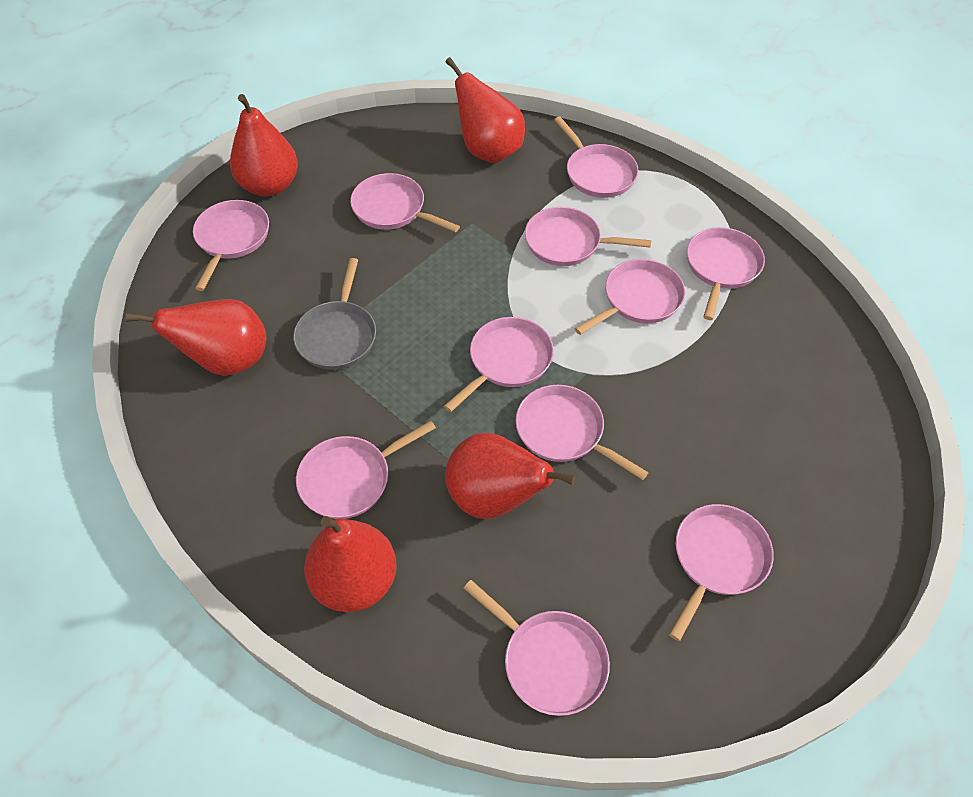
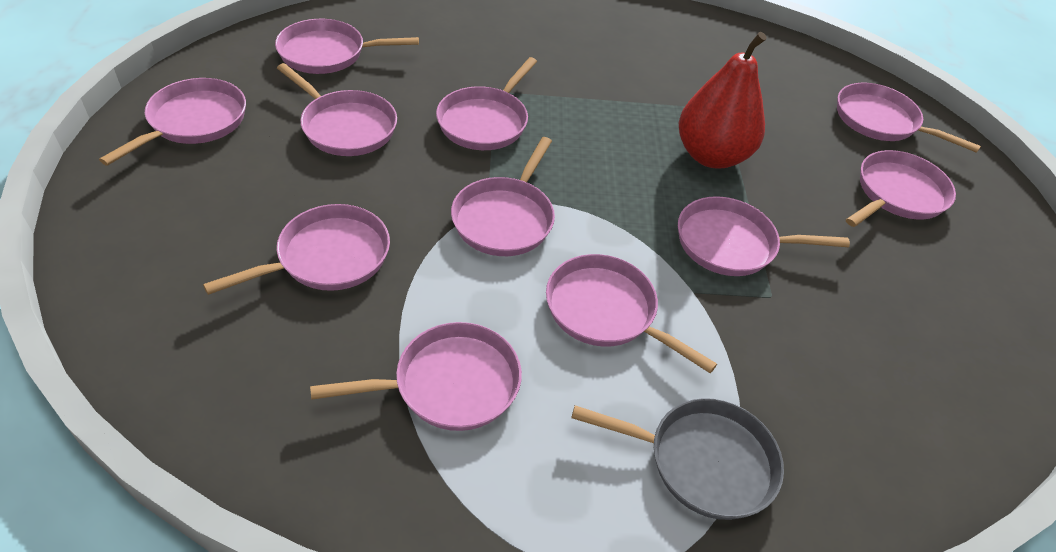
red pear: 5 -> 1

